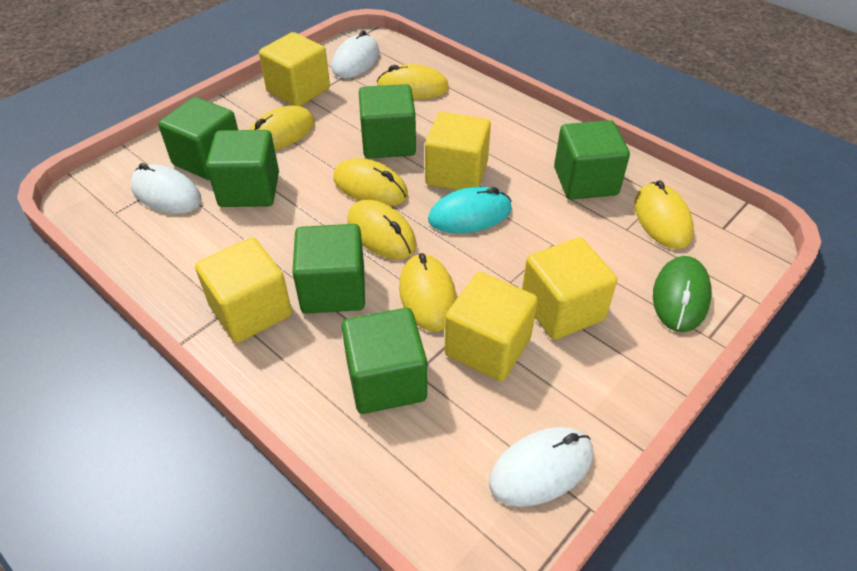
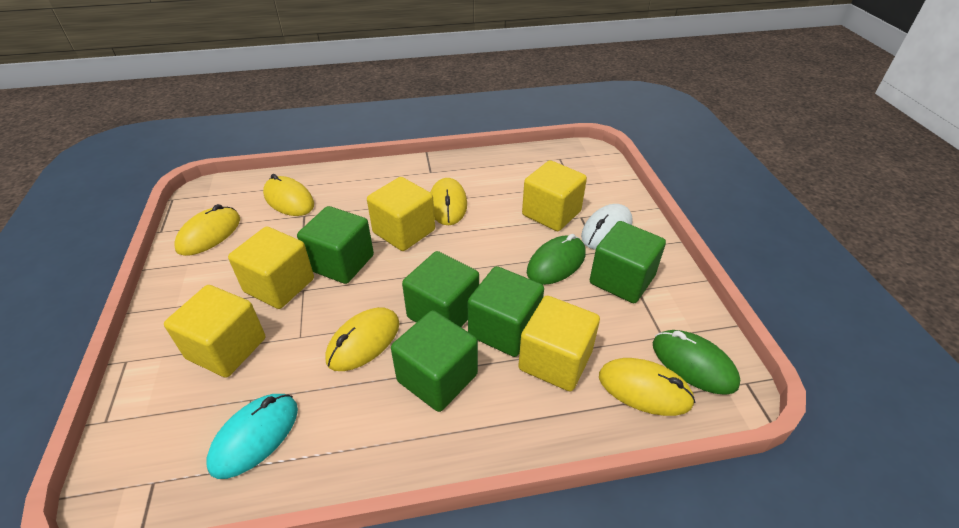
green cube: 6 -> 5
green mouse: 1 -> 2
white mouse: 3 -> 1
yellow mouse: 6 -> 5

